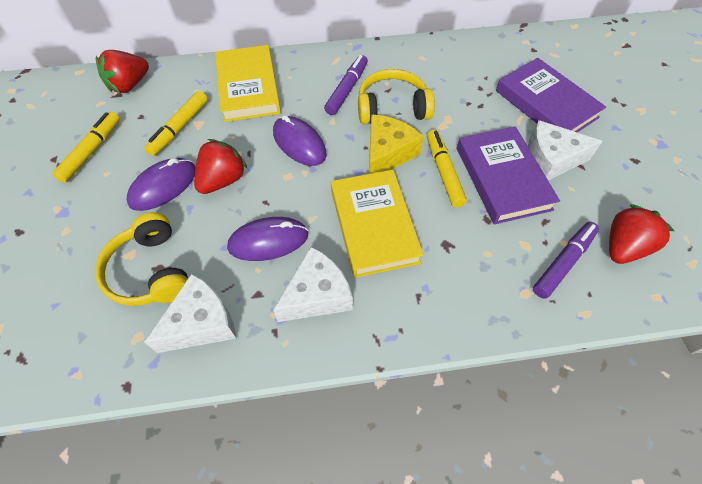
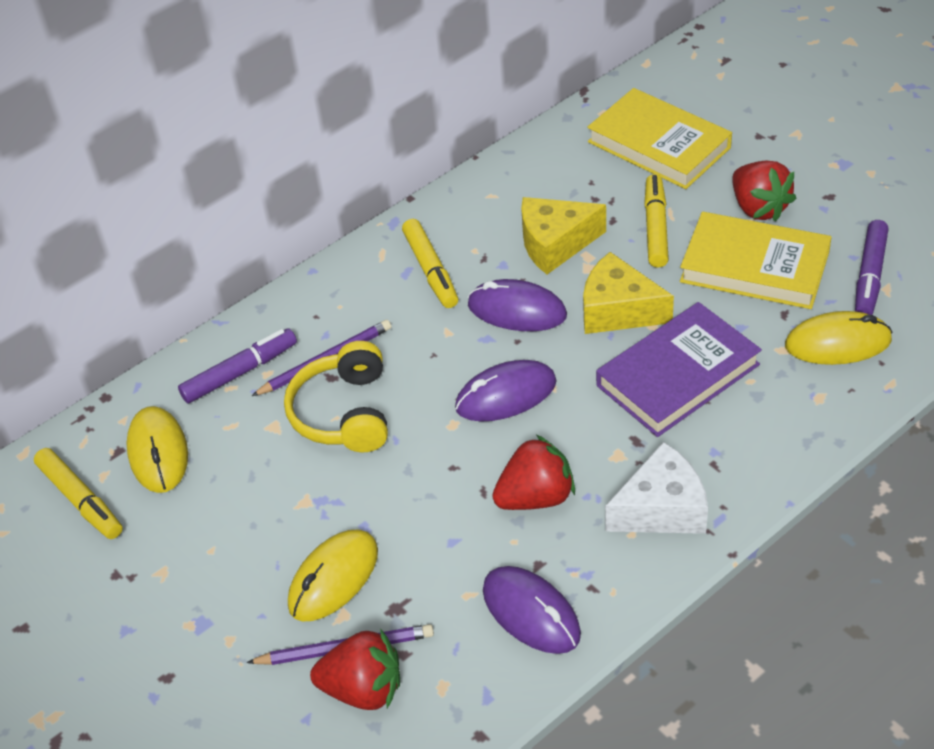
purple book: 2 -> 1
purple pencil: 0 -> 2
white cheese: 3 -> 1
yellow cheese: 1 -> 2
yellow headphones: 2 -> 1
yellow mouse: 0 -> 3

